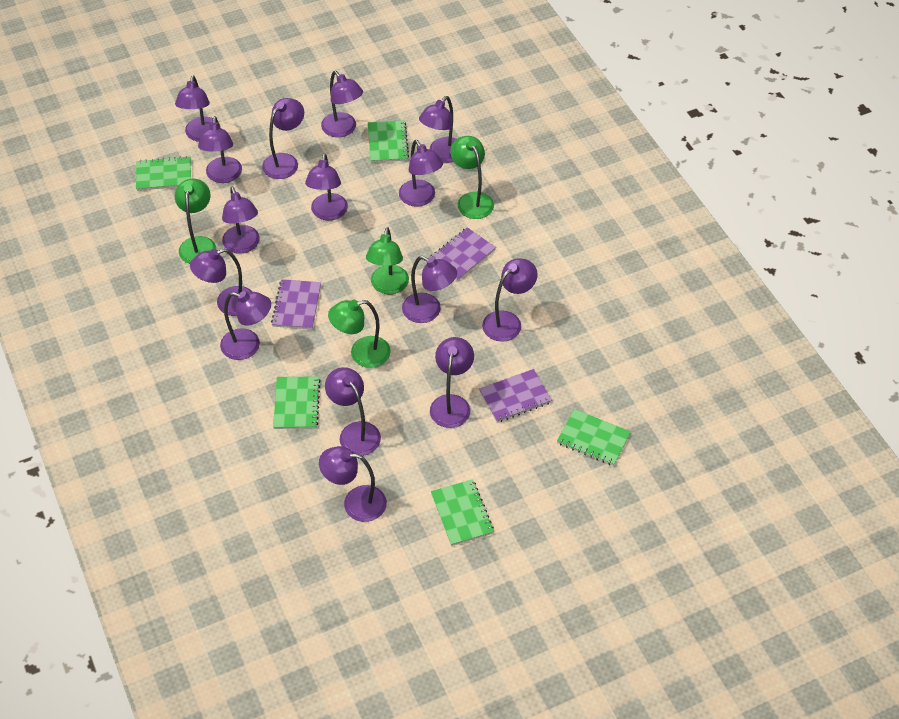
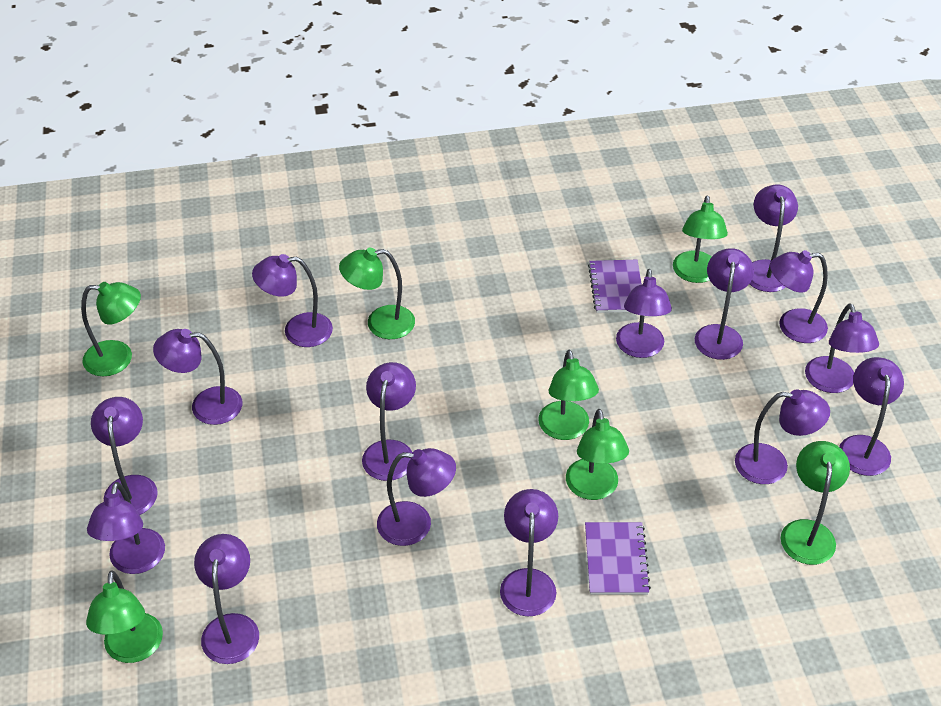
green lamp: 4 -> 7
green notebook: 5 -> 0
purple notebook: 3 -> 2

